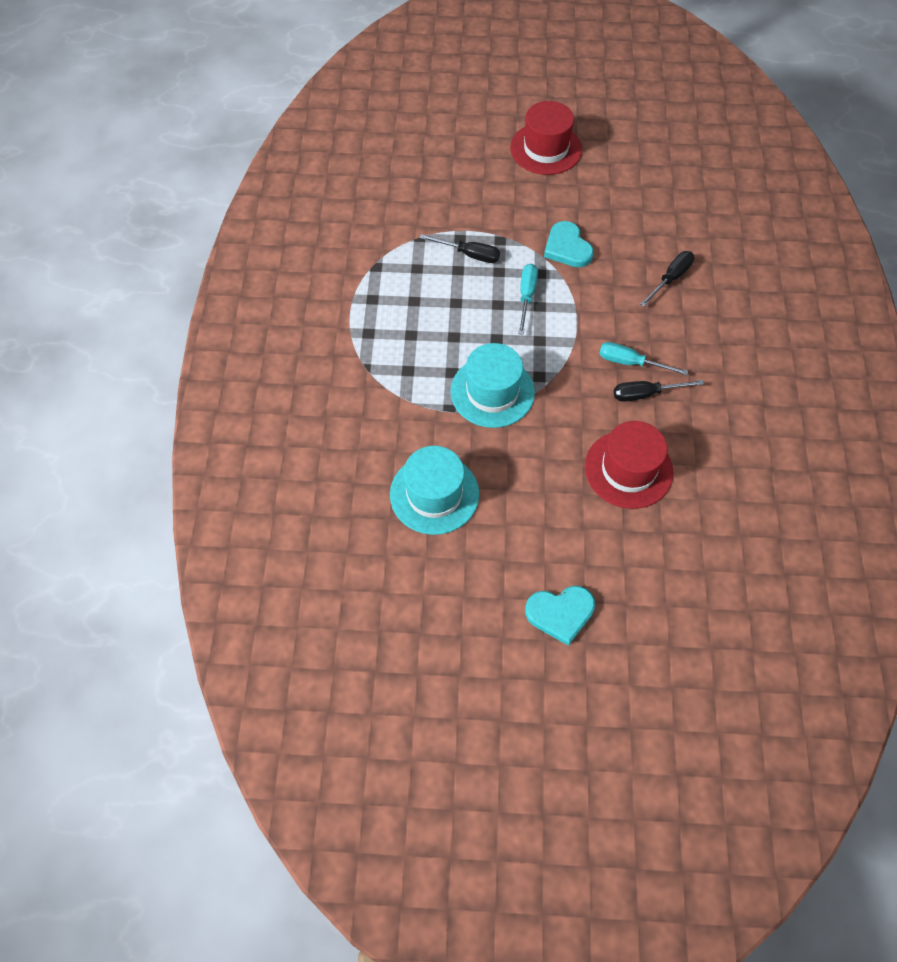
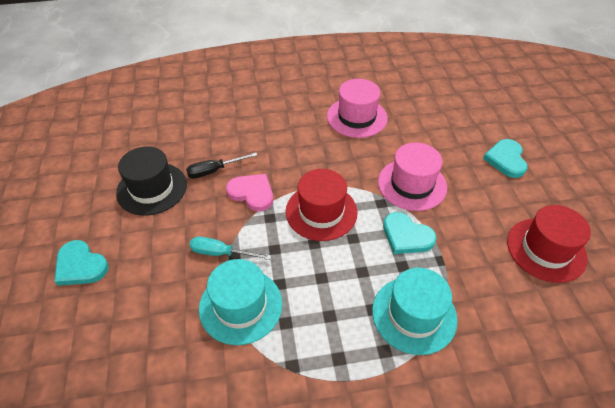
black hat: 0 -> 1
black screwdriver: 3 -> 1
pink hat: 0 -> 2
pink heart: 0 -> 1
turquoise heart: 2 -> 3
turquoise screwdriver: 2 -> 1

